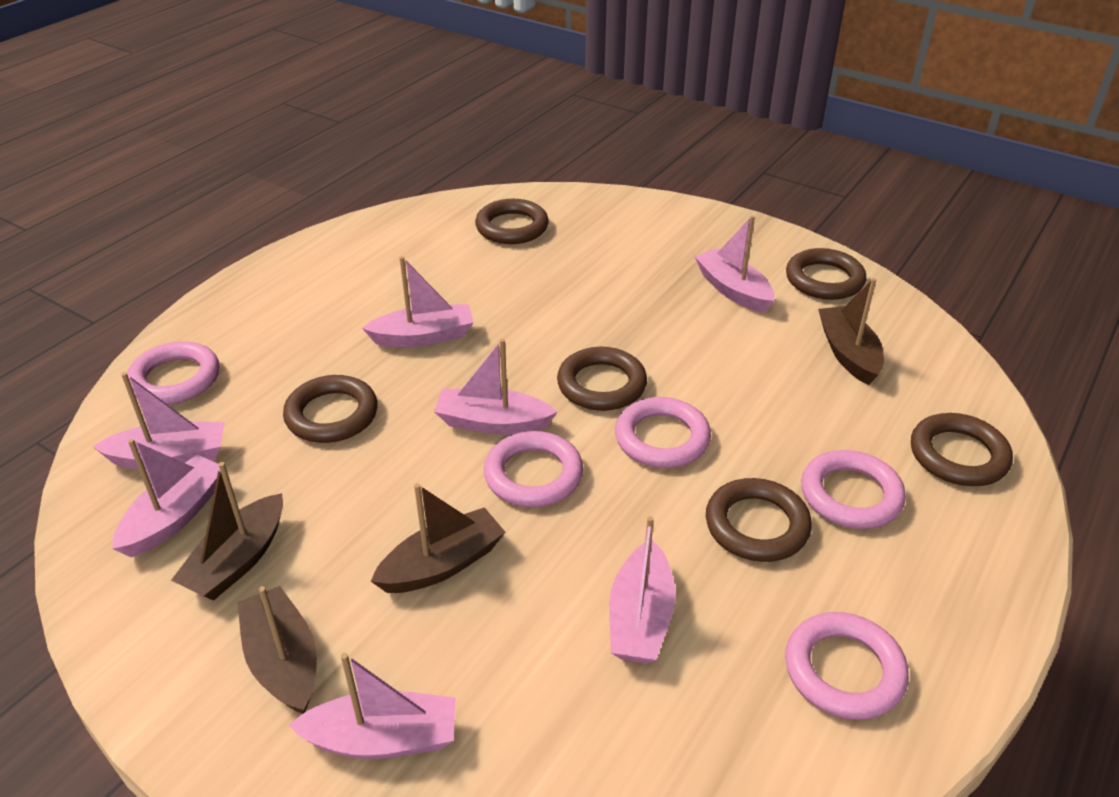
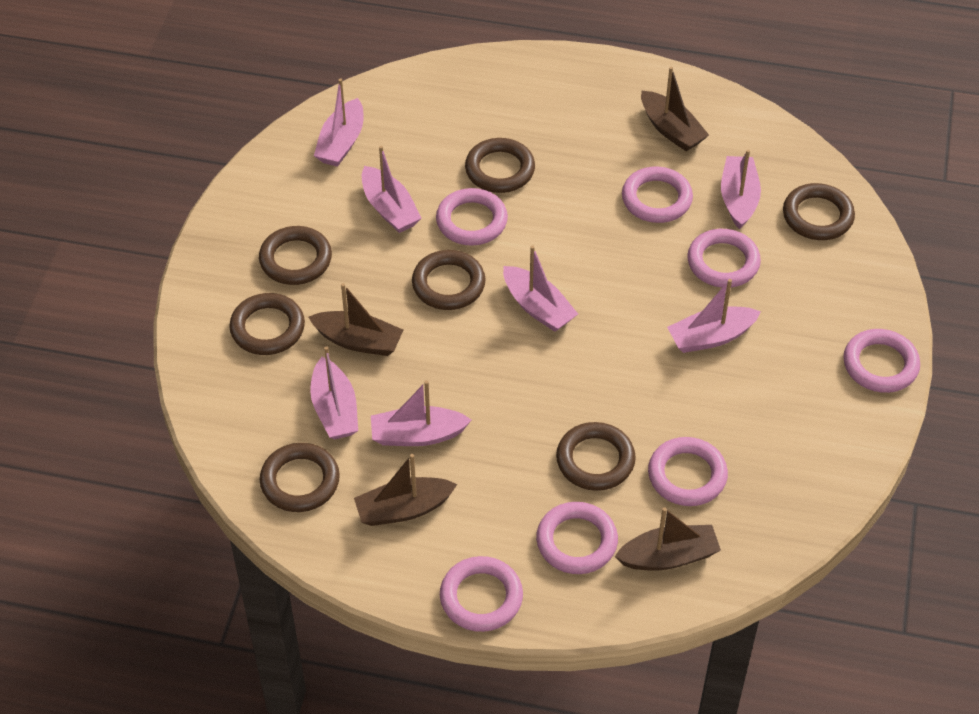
brown ring: 6 -> 7
pink ring: 5 -> 7

